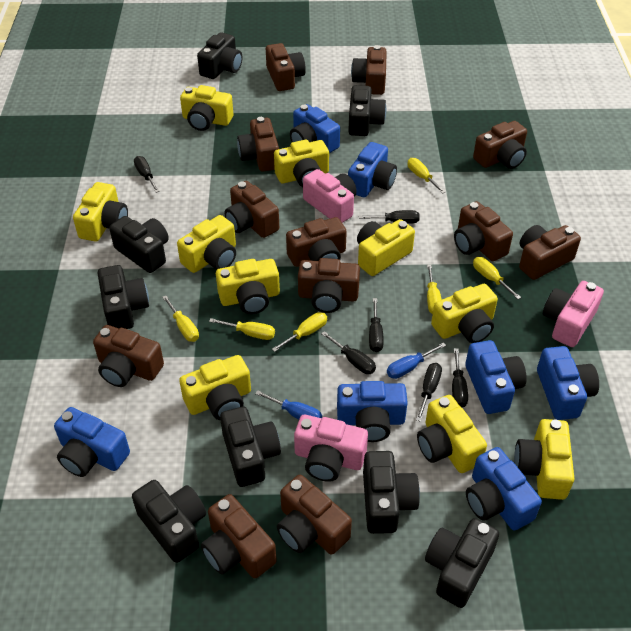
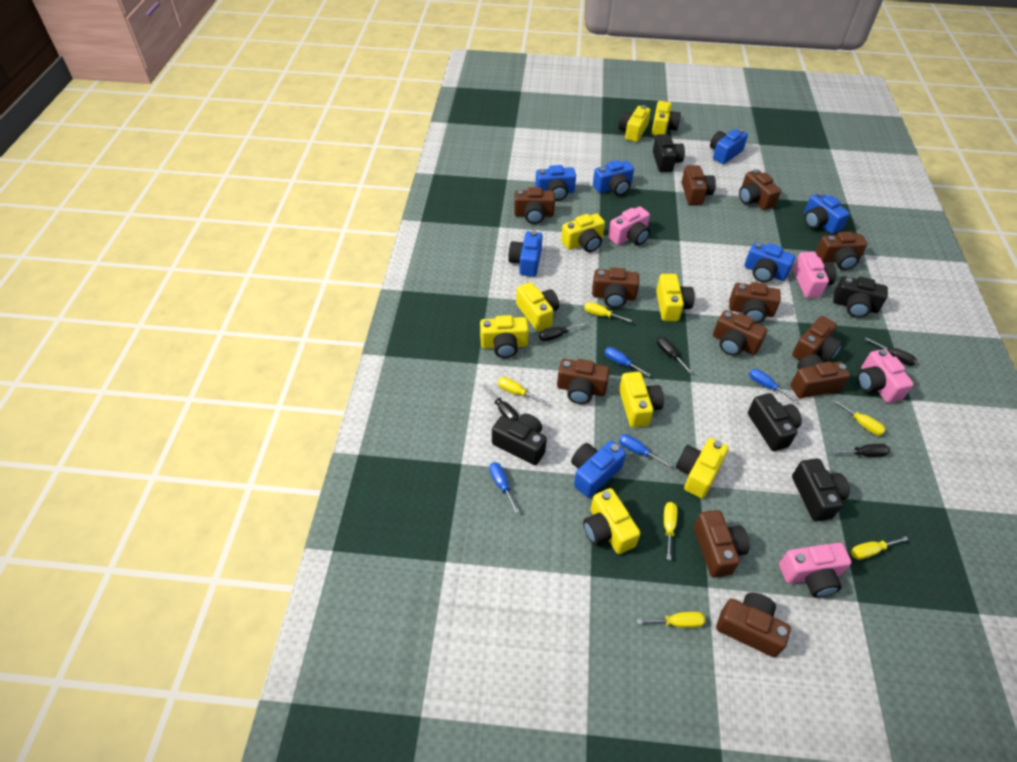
black camera: 8 -> 5
black screwdriver: 6 -> 5
blue screwdriver: 2 -> 4
pink camera: 3 -> 4
yellow camera: 10 -> 9

